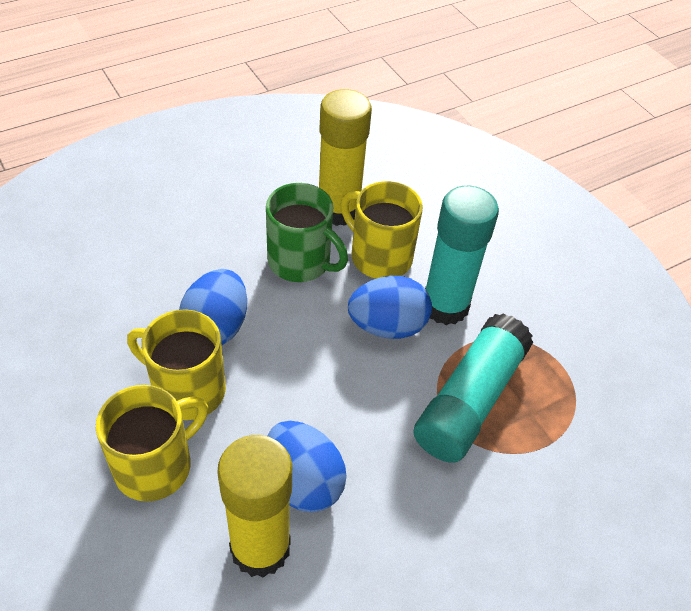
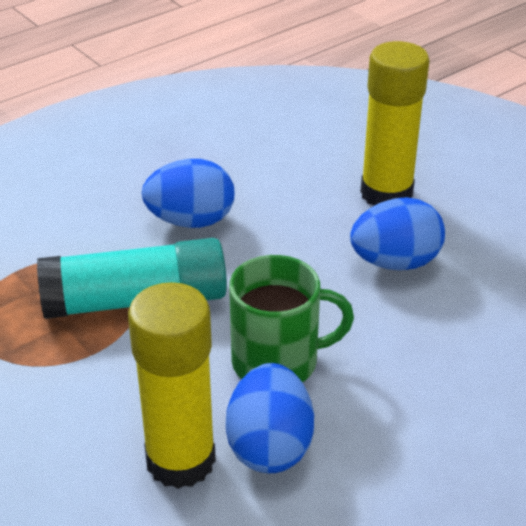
turquoise glue stick: 2 -> 1
yellow mug: 3 -> 0

